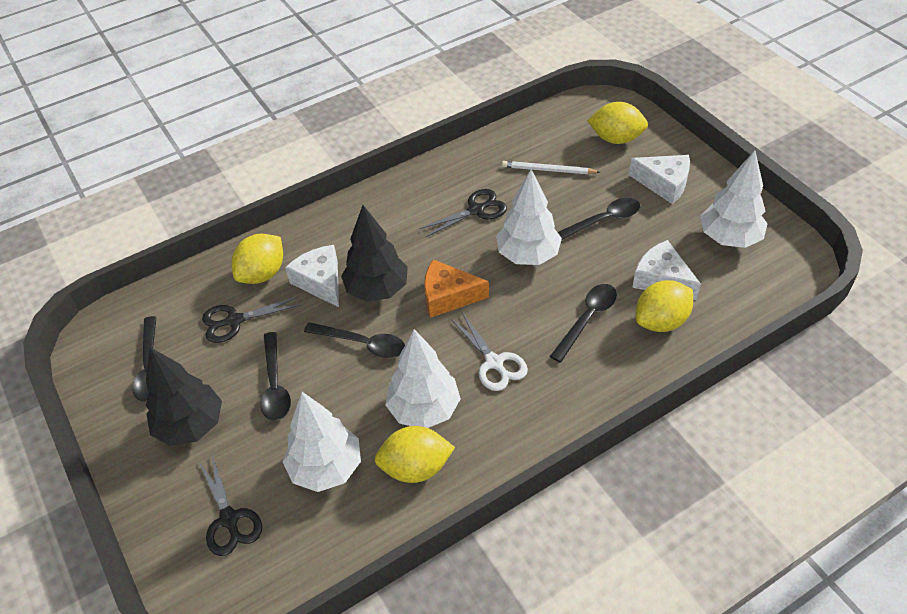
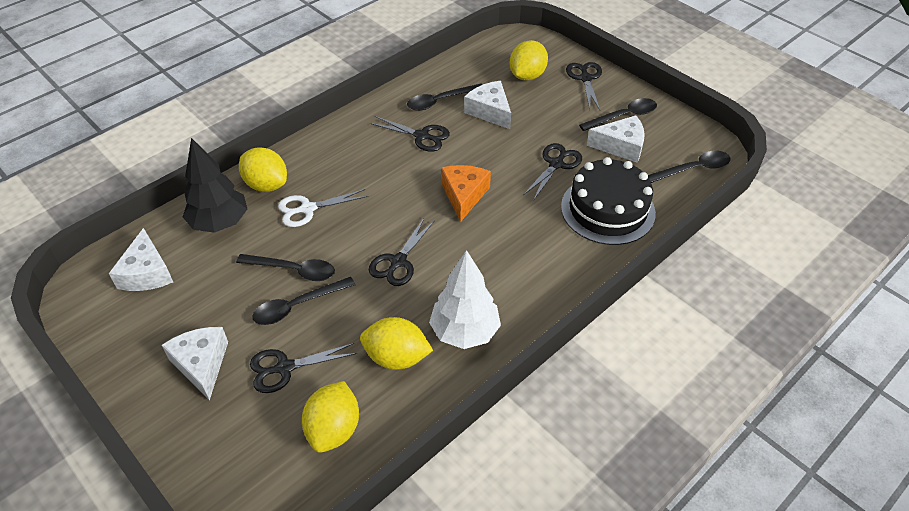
black cake: 0 -> 1
black scissors: 3 -> 5
black tree: 2 -> 1
white cheese: 3 -> 4
white pencil: 1 -> 0
white tree: 4 -> 1

